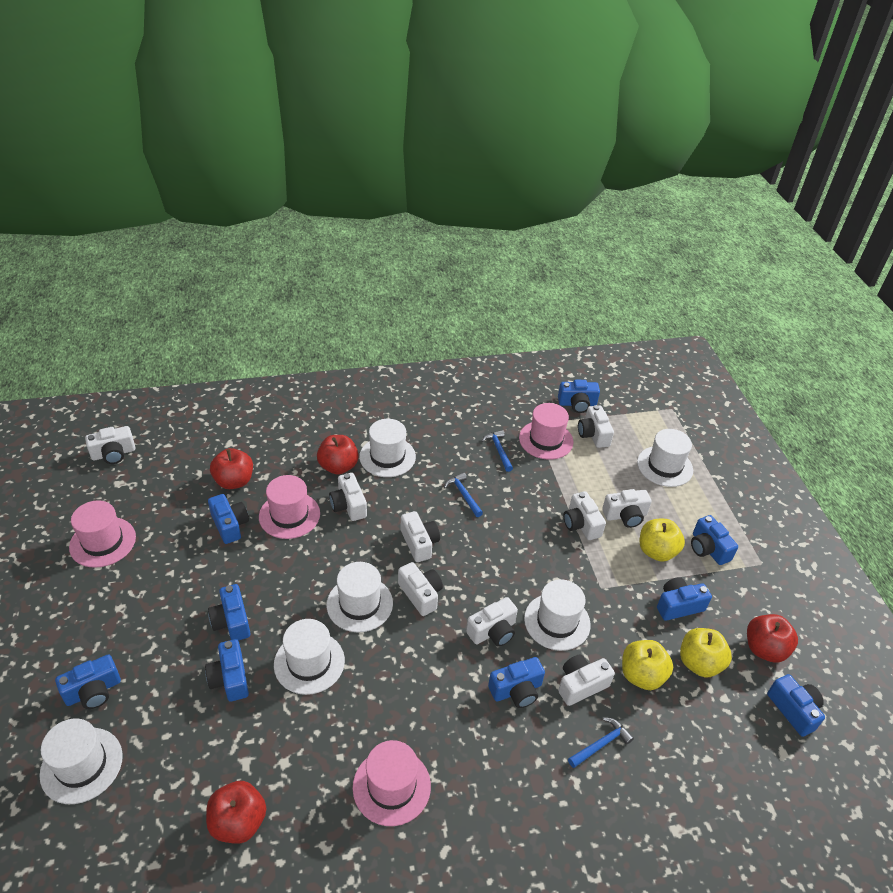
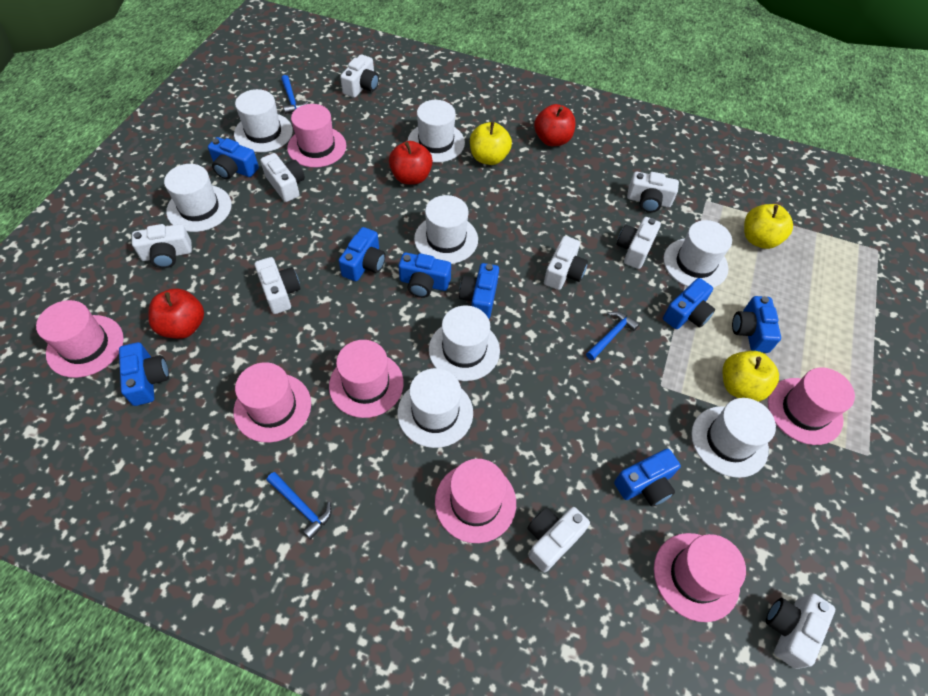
blue camera: 9 -> 8
pink hat: 4 -> 7
red apple: 4 -> 3
white hat: 6 -> 8

